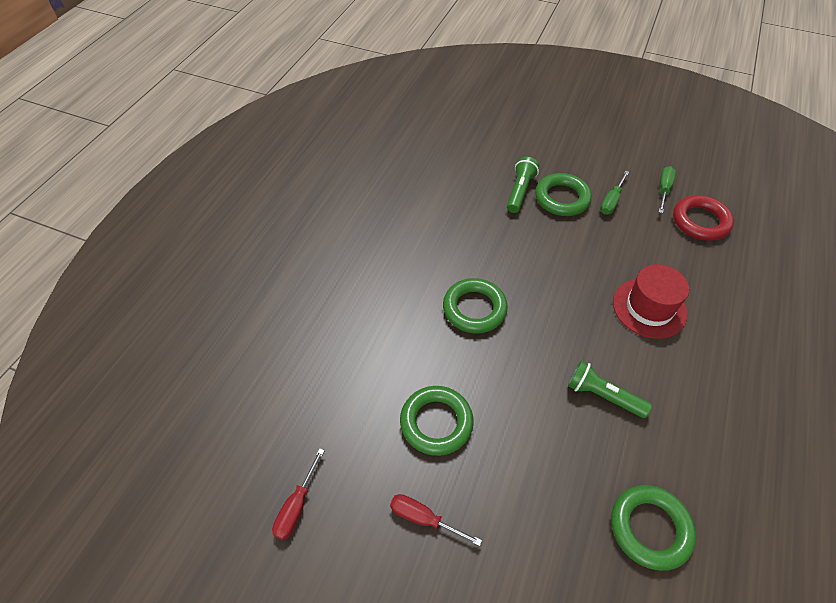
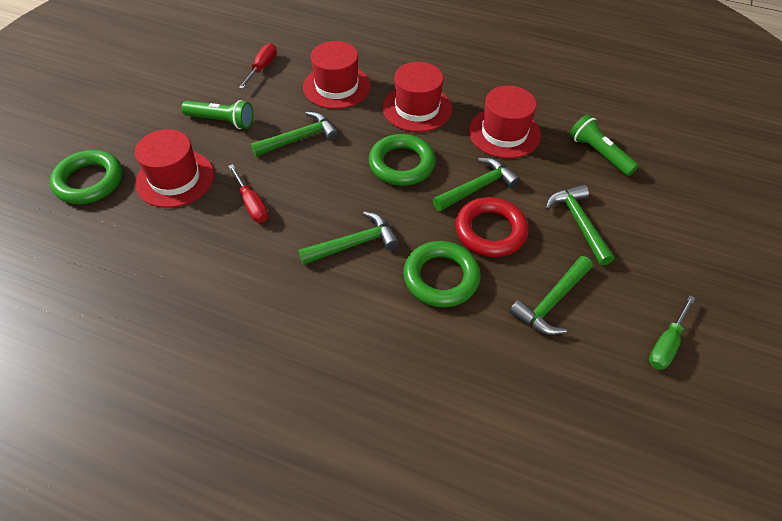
green hammer: 0 -> 5
green ring: 4 -> 3
green screwdriver: 2 -> 1
red hat: 1 -> 4

